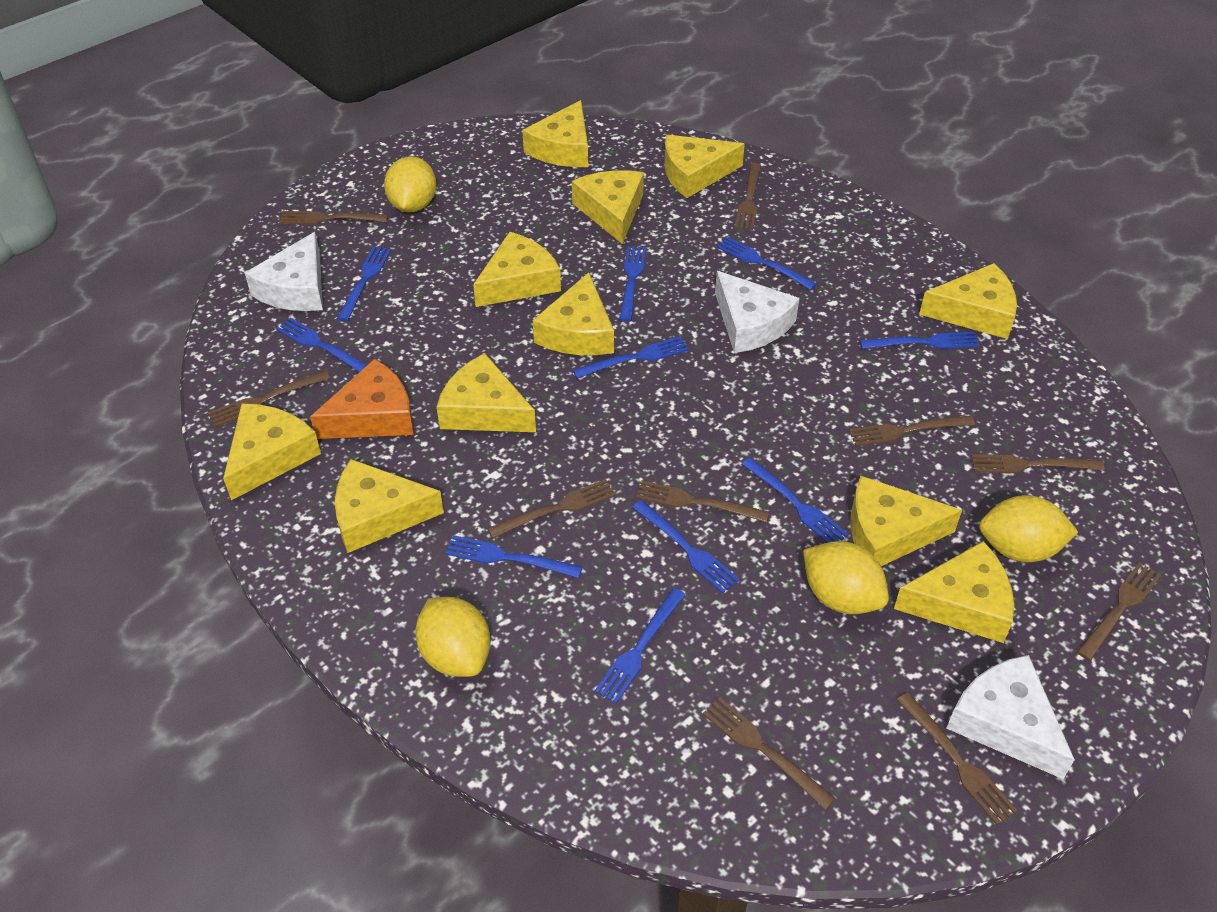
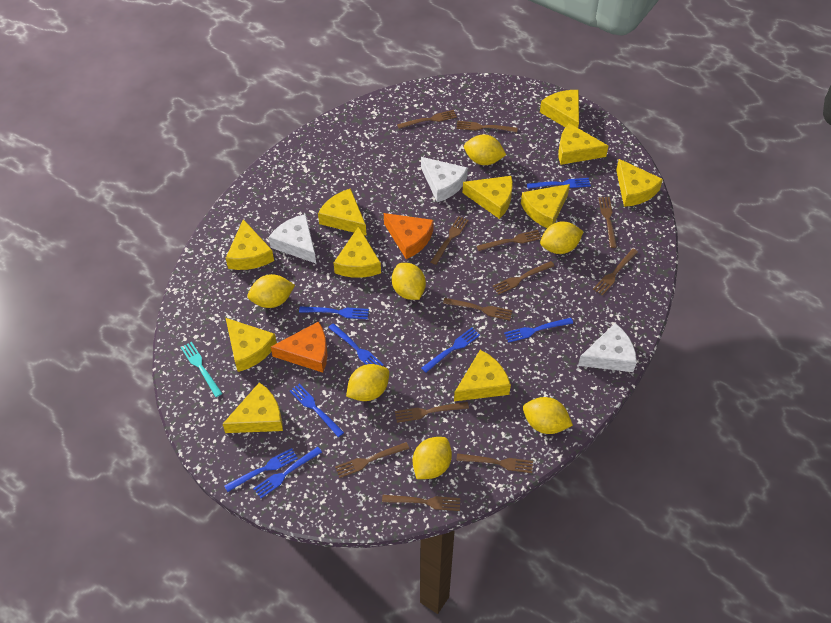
blue fork: 10 -> 8
brown fork: 10 -> 12
orange cheese: 1 -> 2
turquoise fork: 0 -> 1
yellow lemon: 4 -> 7

